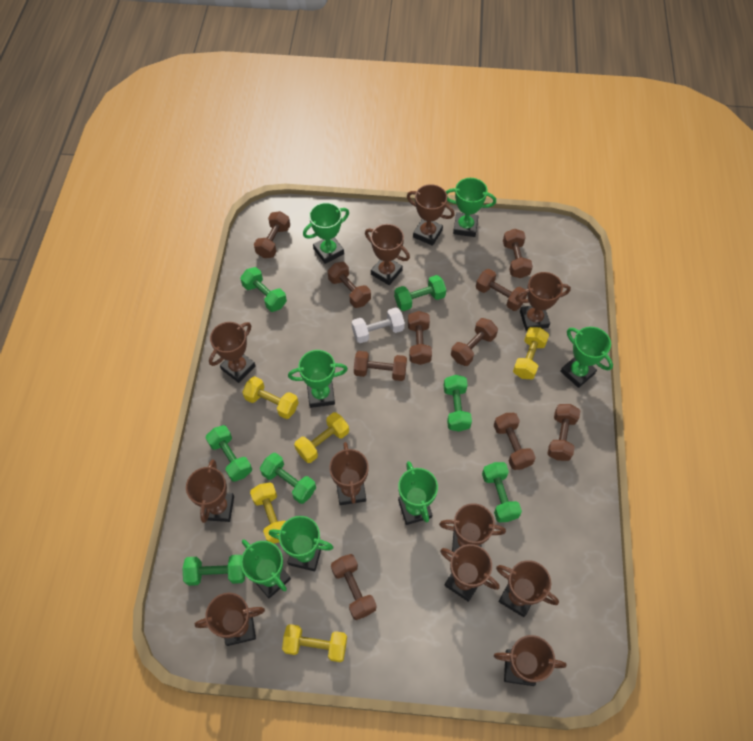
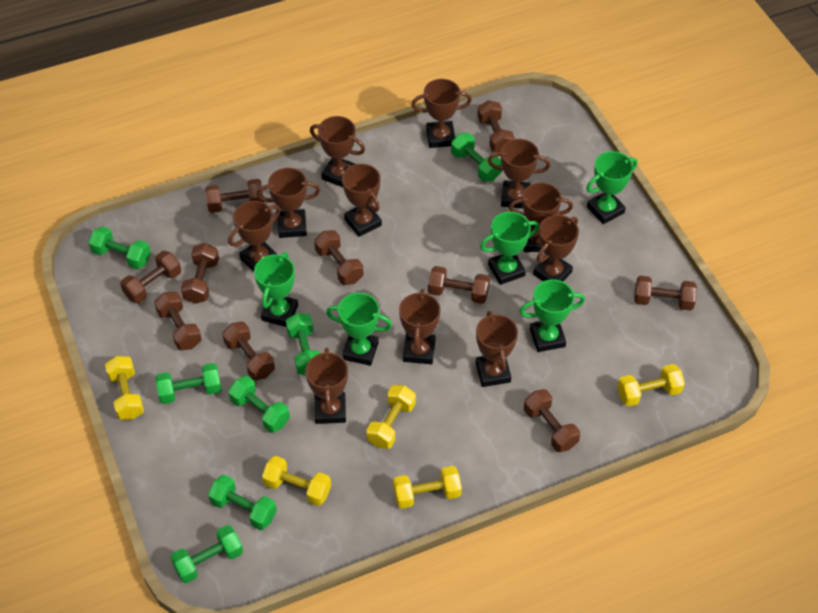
green trophy: 7 -> 5
white dumbbell: 1 -> 0

